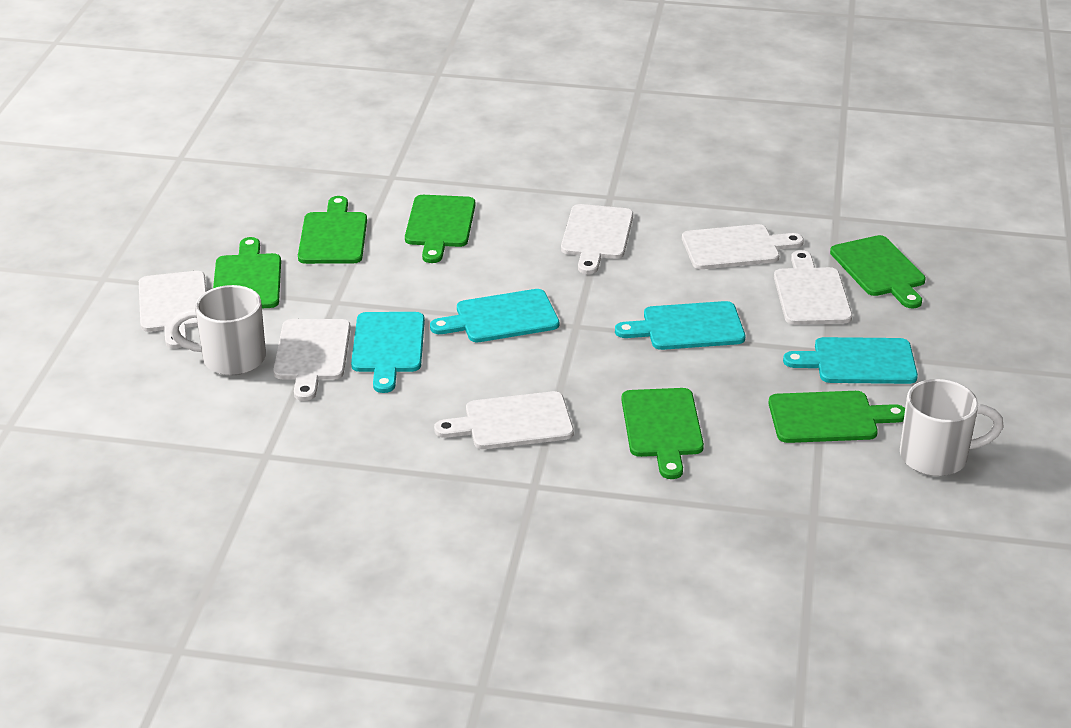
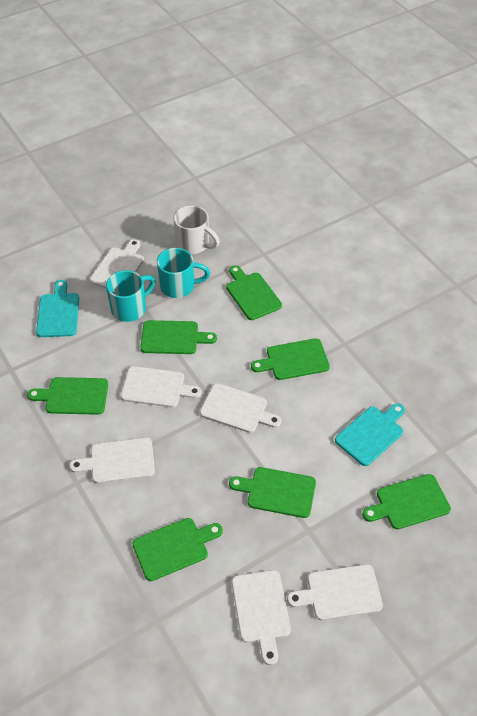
green cutting board: 6 -> 7
turquoise cutting board: 4 -> 2
turquoise mug: 0 -> 2
white mug: 2 -> 1

